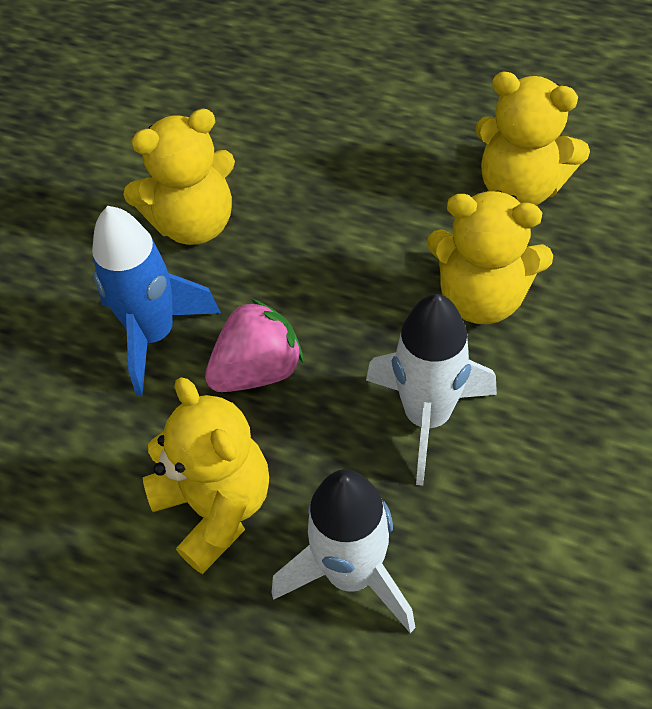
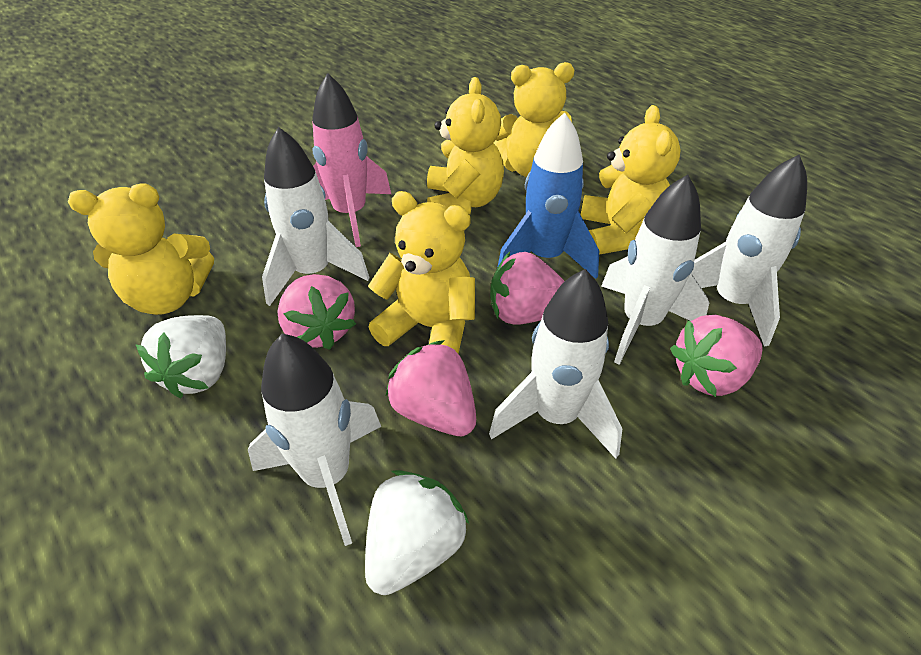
pink rocket: 0 -> 1
pink strawberry: 1 -> 4
white rocket: 2 -> 5
white strawberry: 0 -> 2
yellow teddy bear: 4 -> 5

